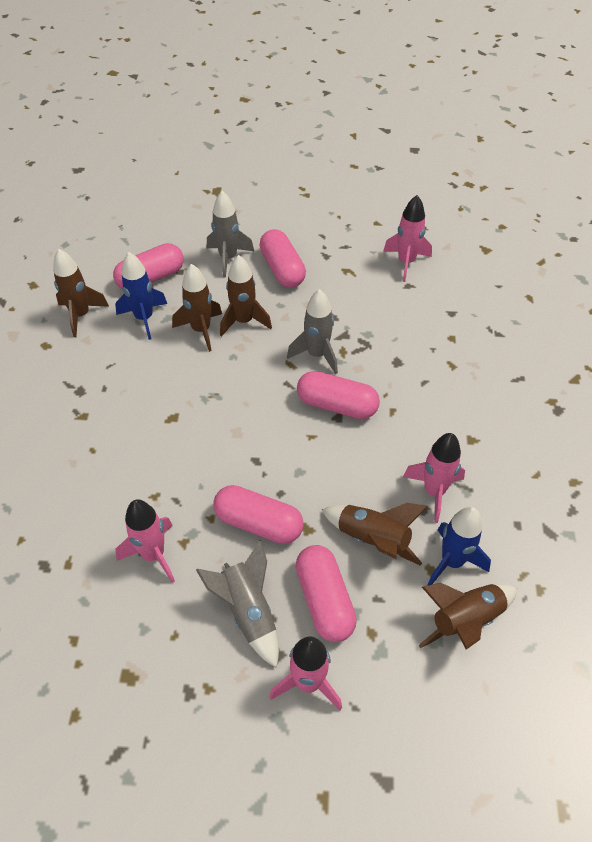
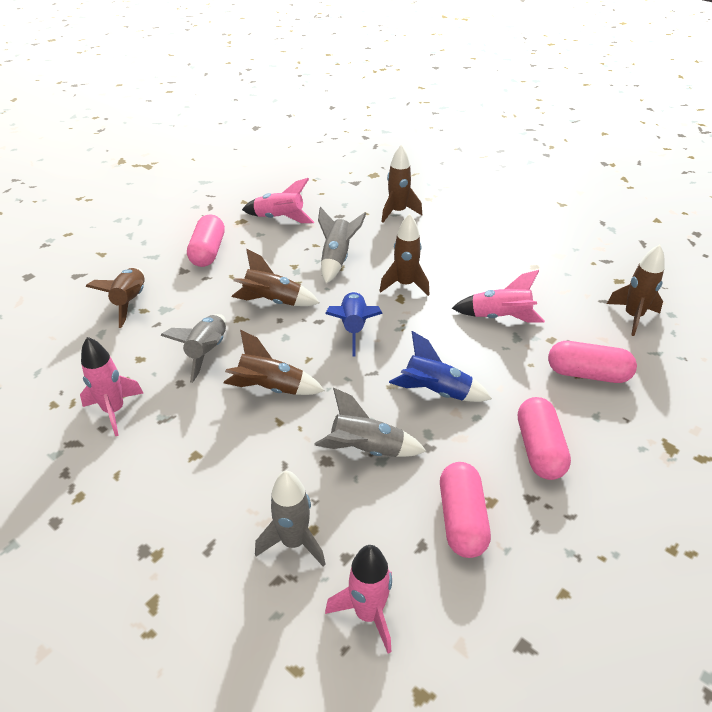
brown rocket: 5 -> 6
grey rocket: 3 -> 4
pink capsule: 5 -> 4

